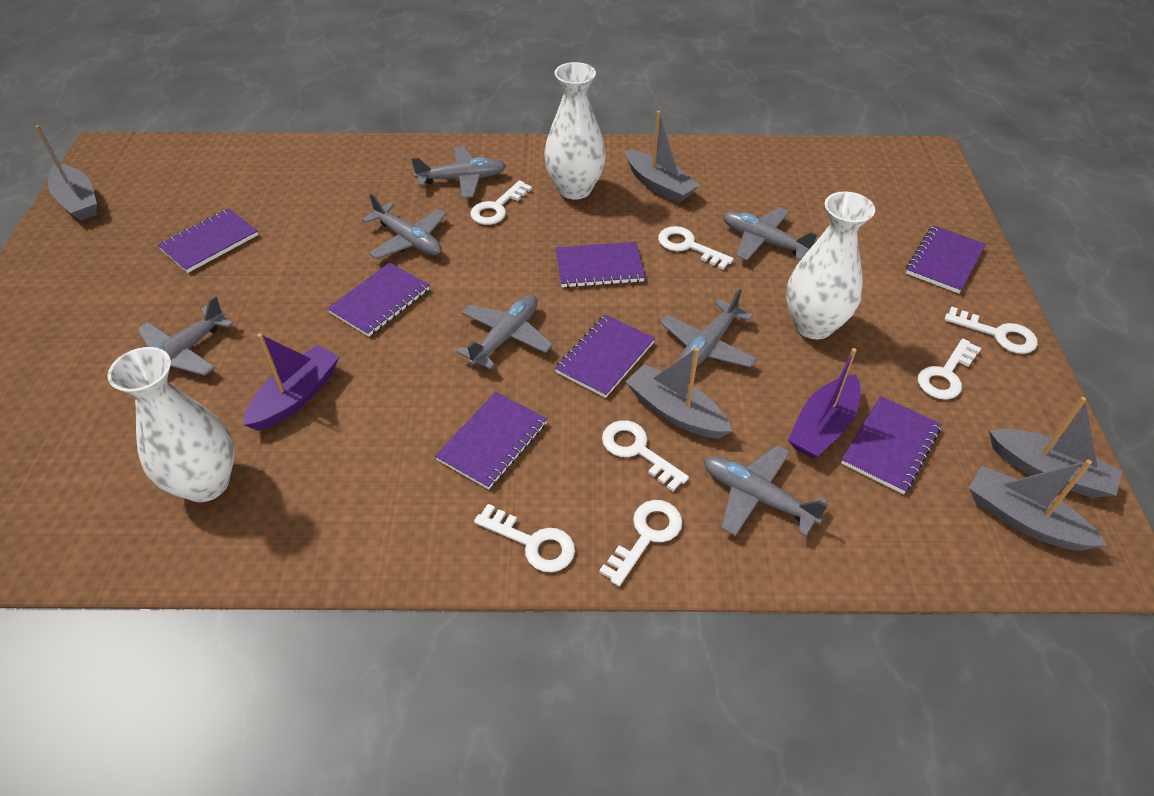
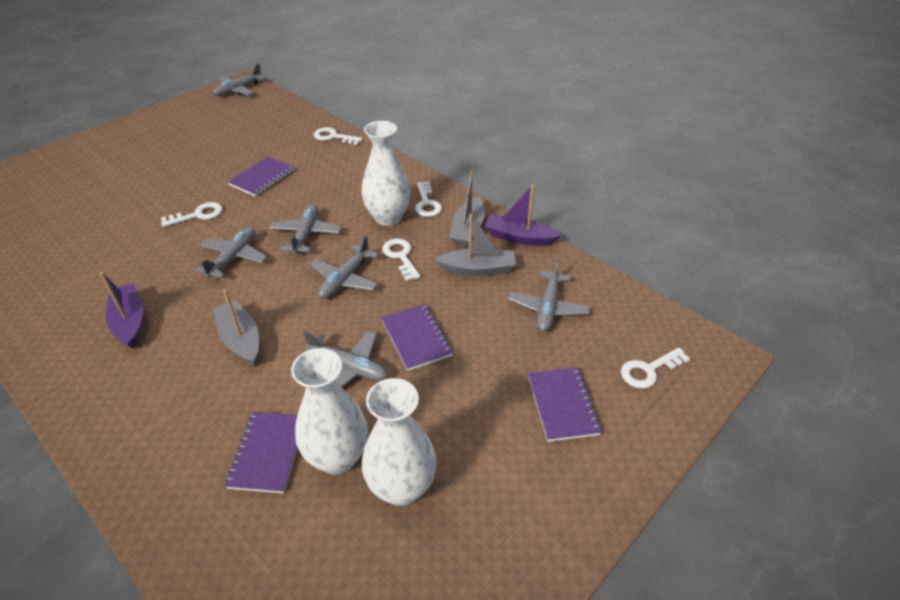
grey boat: 5 -> 3
grey plane: 7 -> 6
purple notebook: 7 -> 4
white key: 7 -> 5

